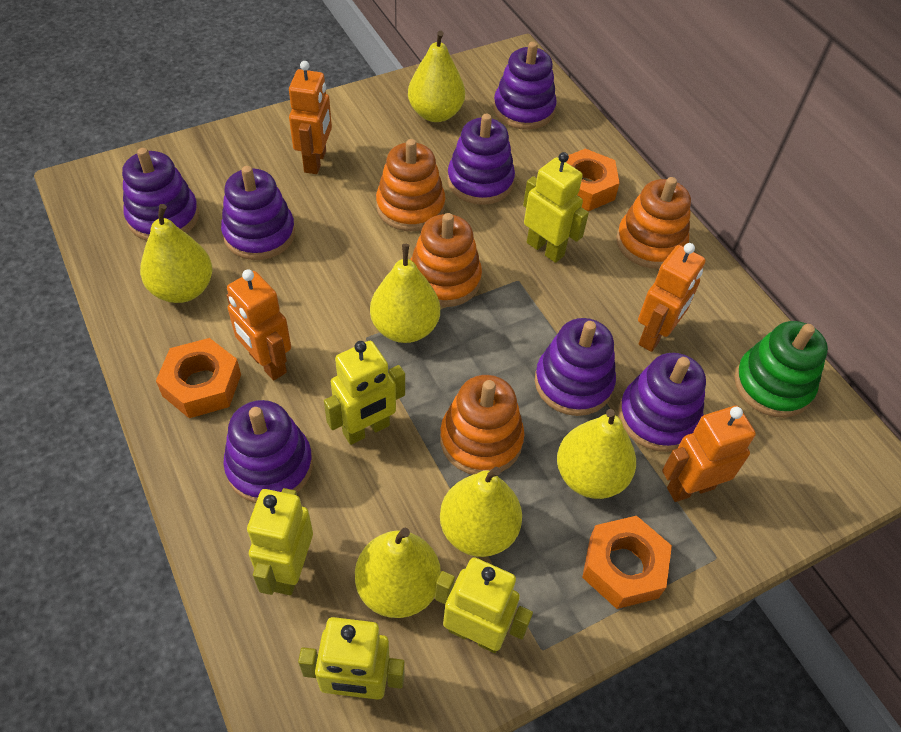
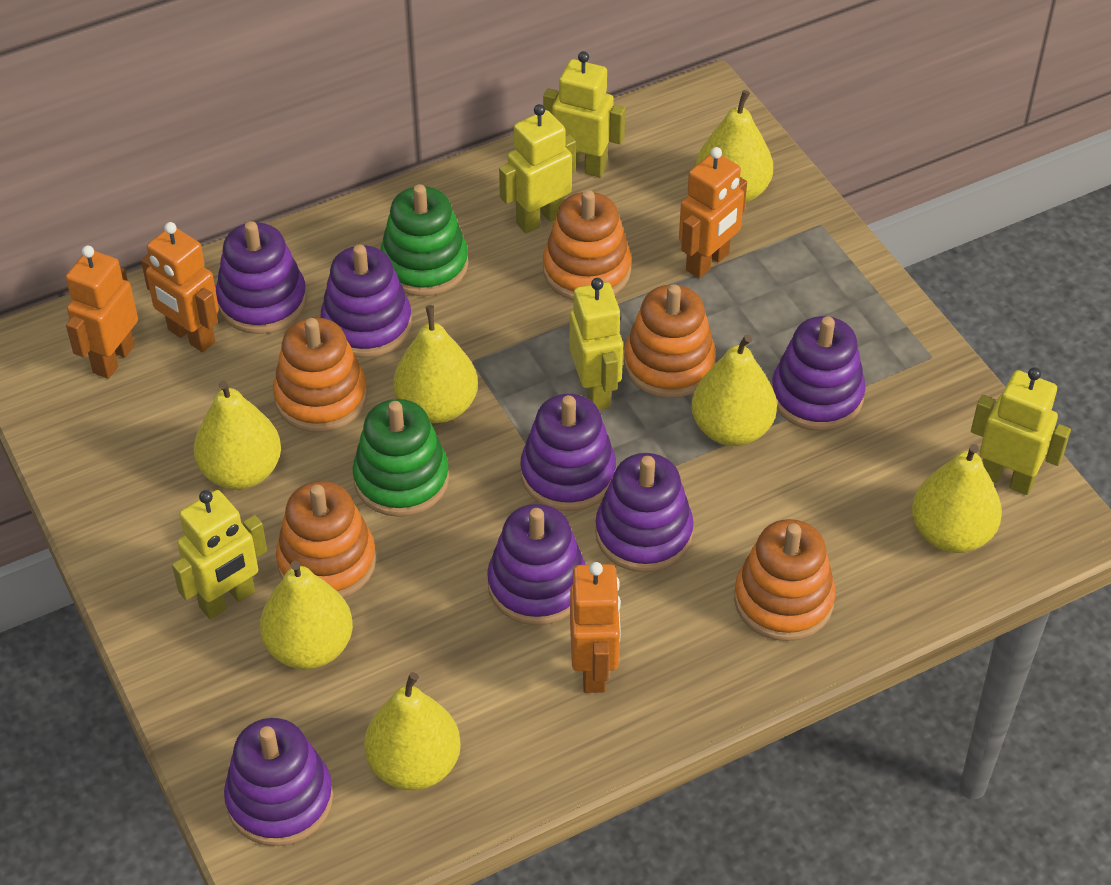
green stacking toy: 1 -> 2
orange nut: 3 -> 0
orange stacking toy: 4 -> 5
yellow pear: 6 -> 7

